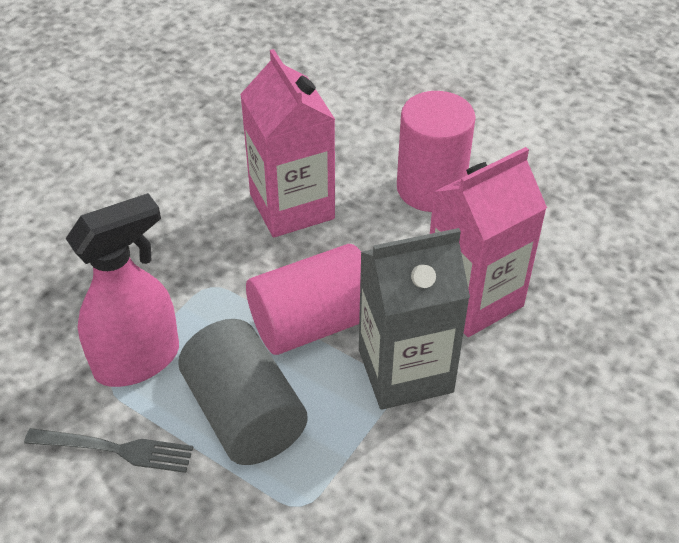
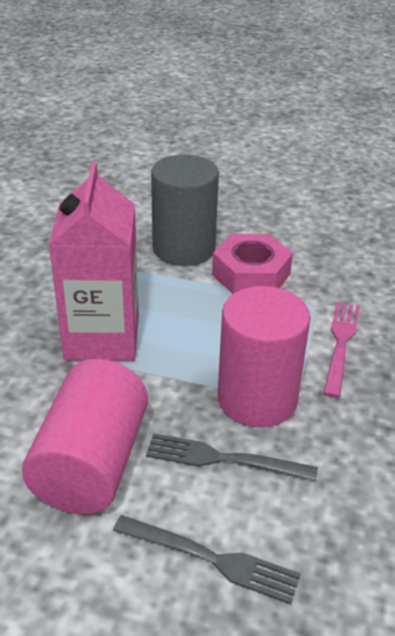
grey carton: 1 -> 0
grey fork: 1 -> 2
pink carton: 2 -> 1
pink fork: 0 -> 1
pink nut: 0 -> 1
pink spray bottle: 1 -> 0

